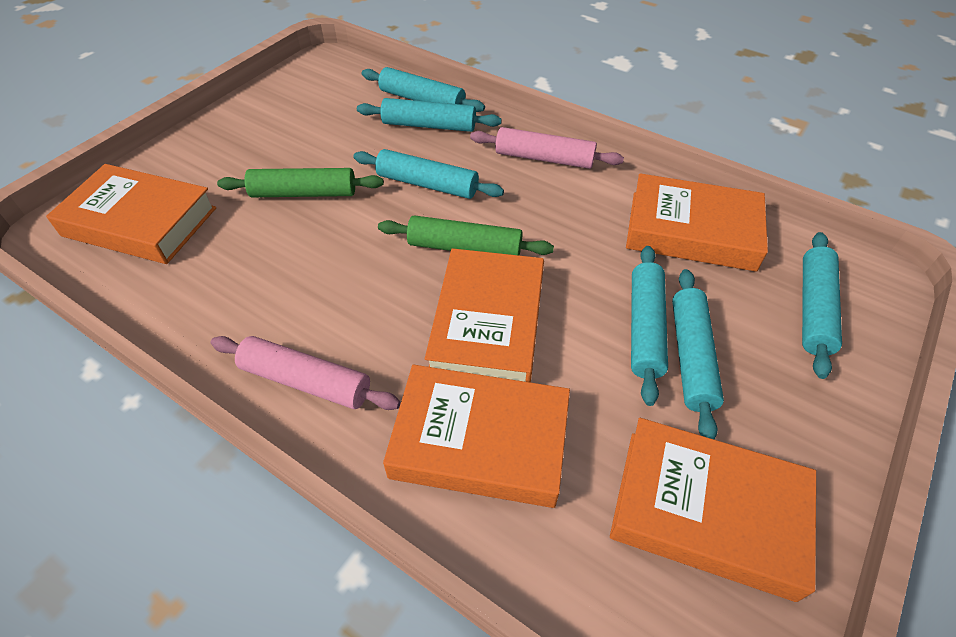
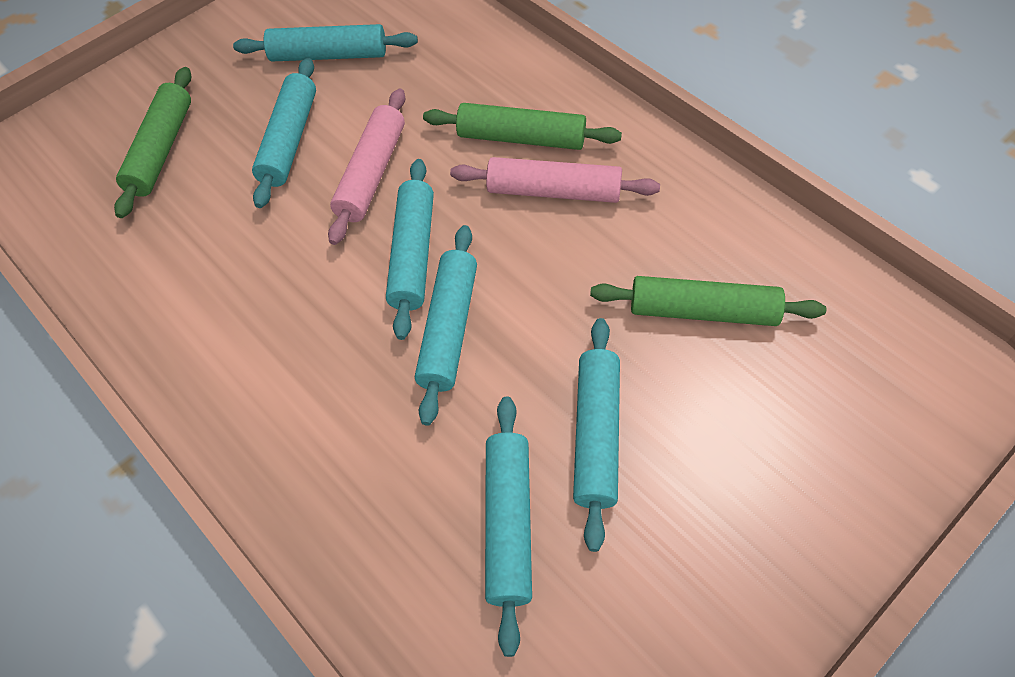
green rolling pin: 2 -> 3
orange book: 5 -> 0

